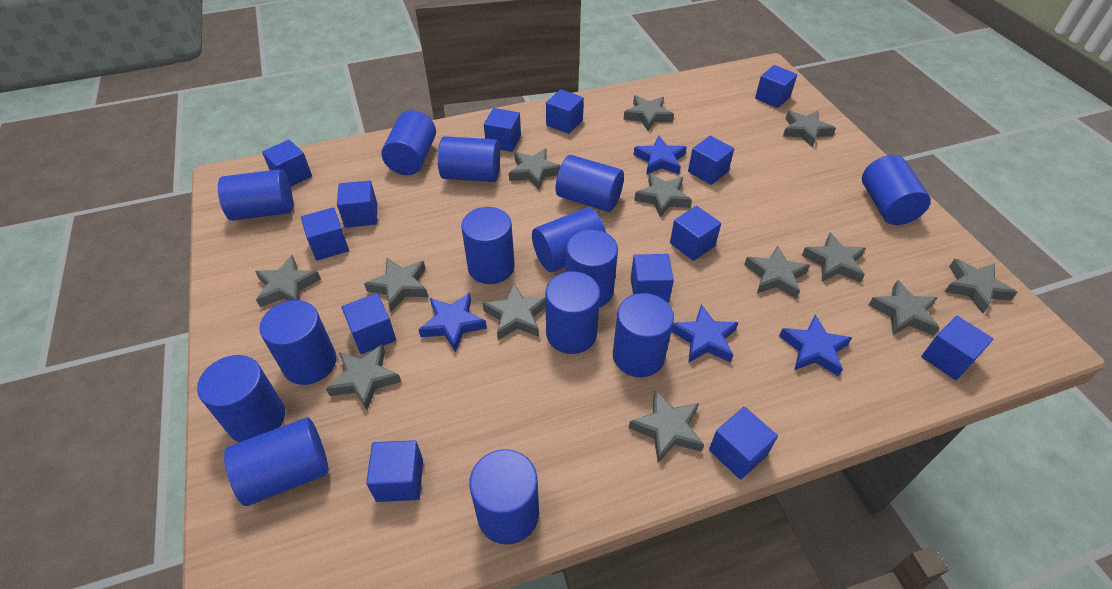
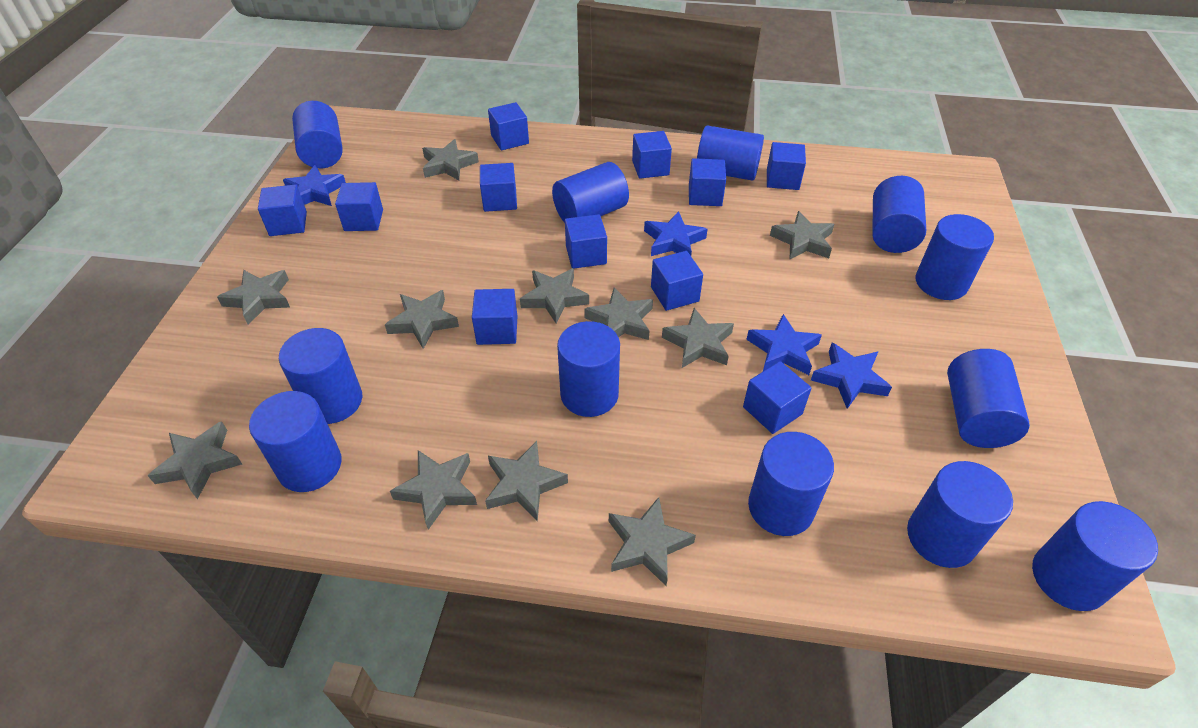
blue cube: 13 -> 11
blue cylinder: 14 -> 12
grey star: 13 -> 11

